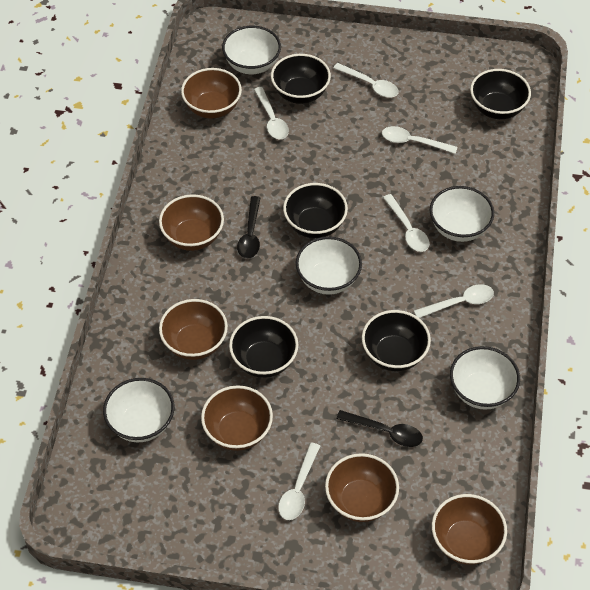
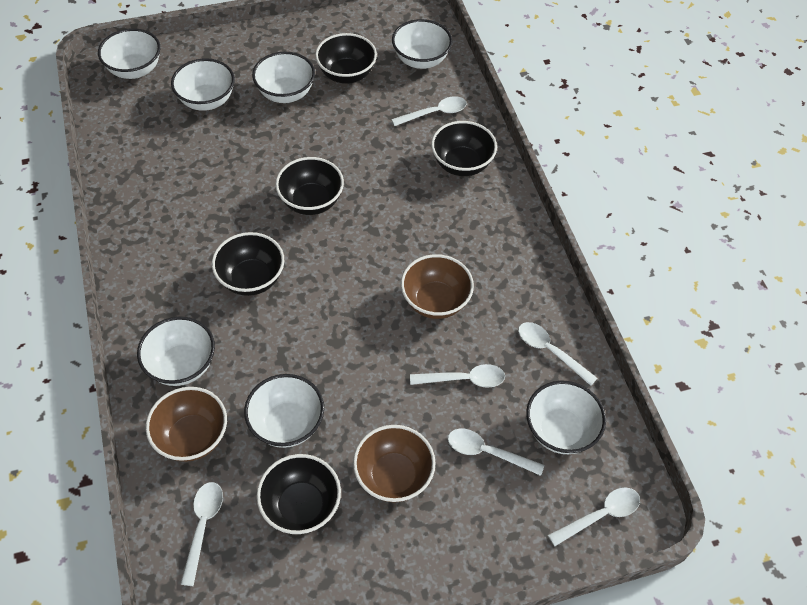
black spoon: 2 -> 0
brown bowl: 6 -> 3
white bowl: 5 -> 7

